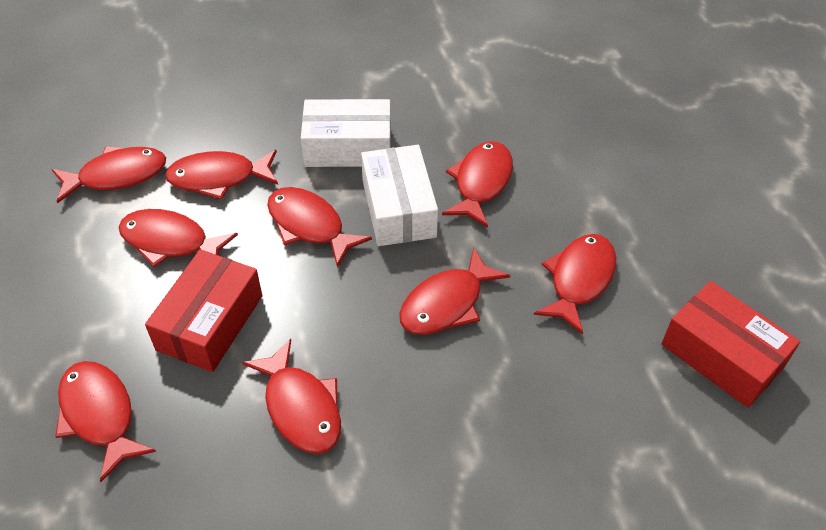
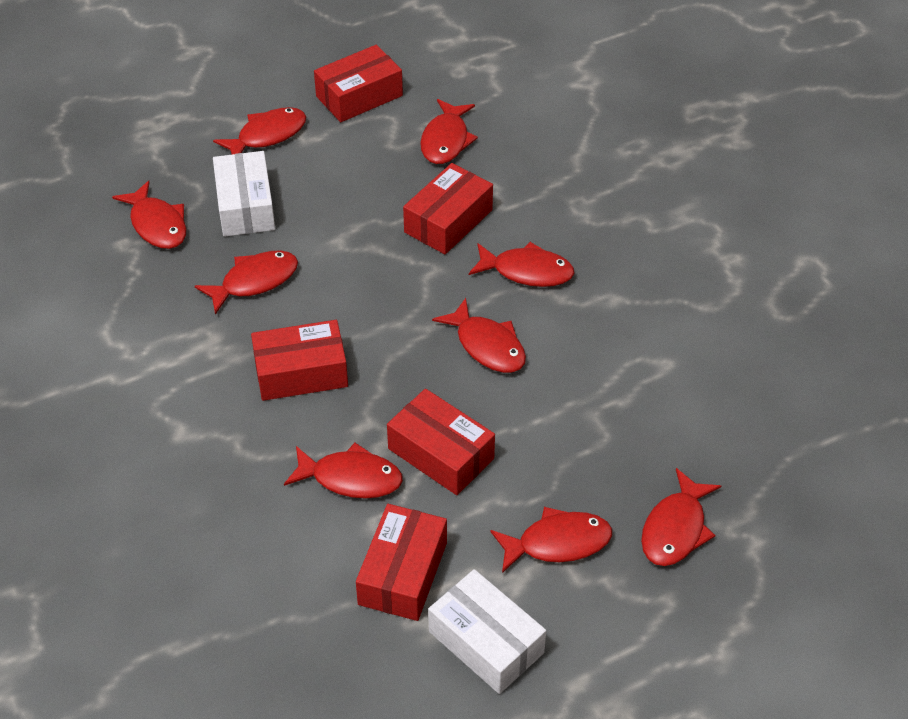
red box: 2 -> 5

